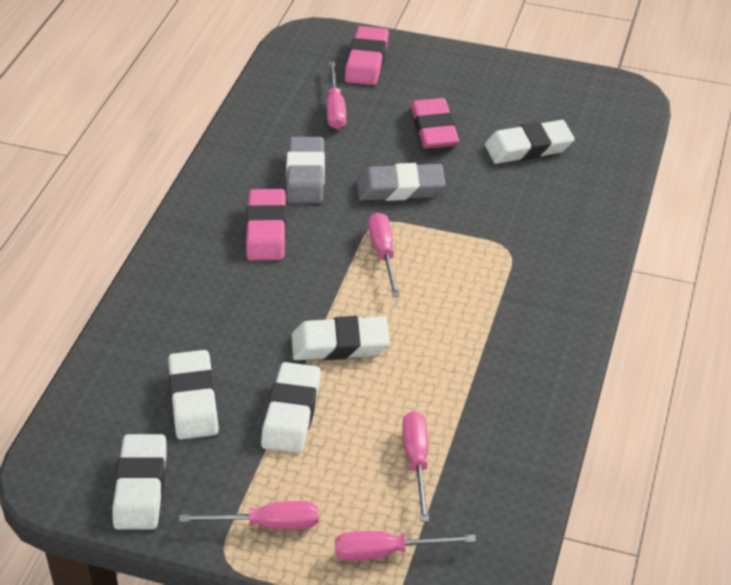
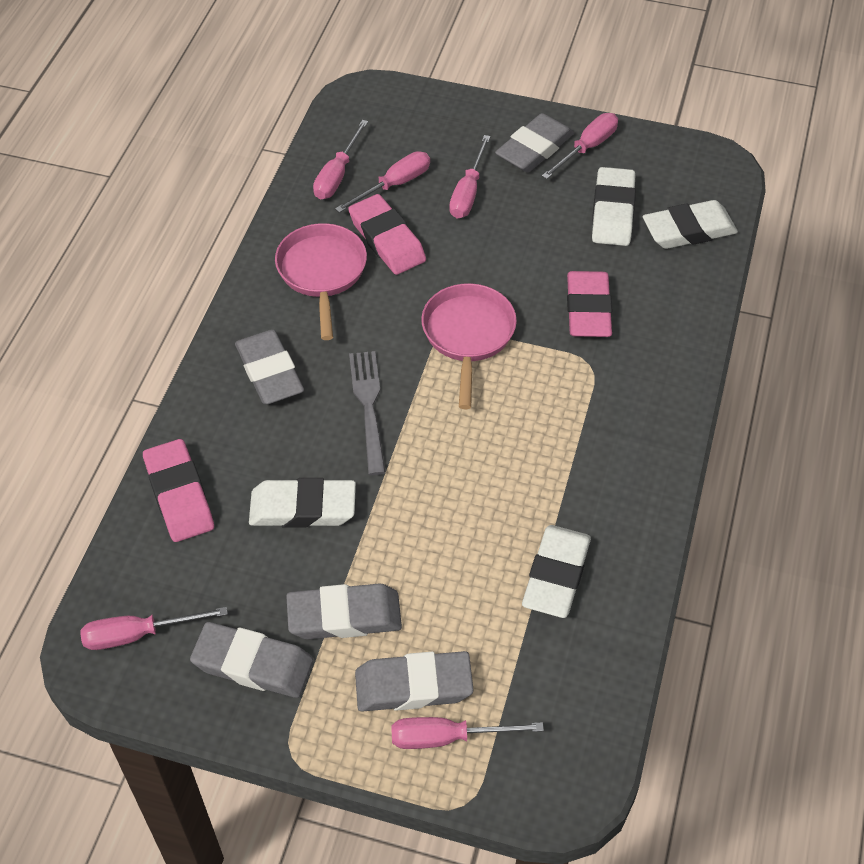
grey eraser: 2 -> 5
grey fork: 0 -> 1
pink pan: 0 -> 2
pink screwdriver: 5 -> 6
white eraser: 5 -> 4

